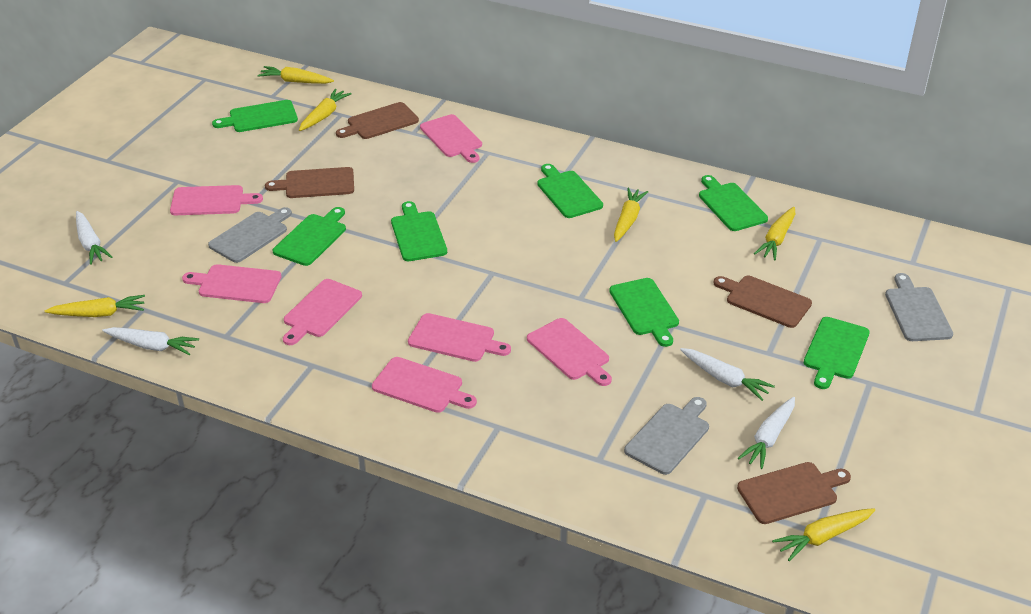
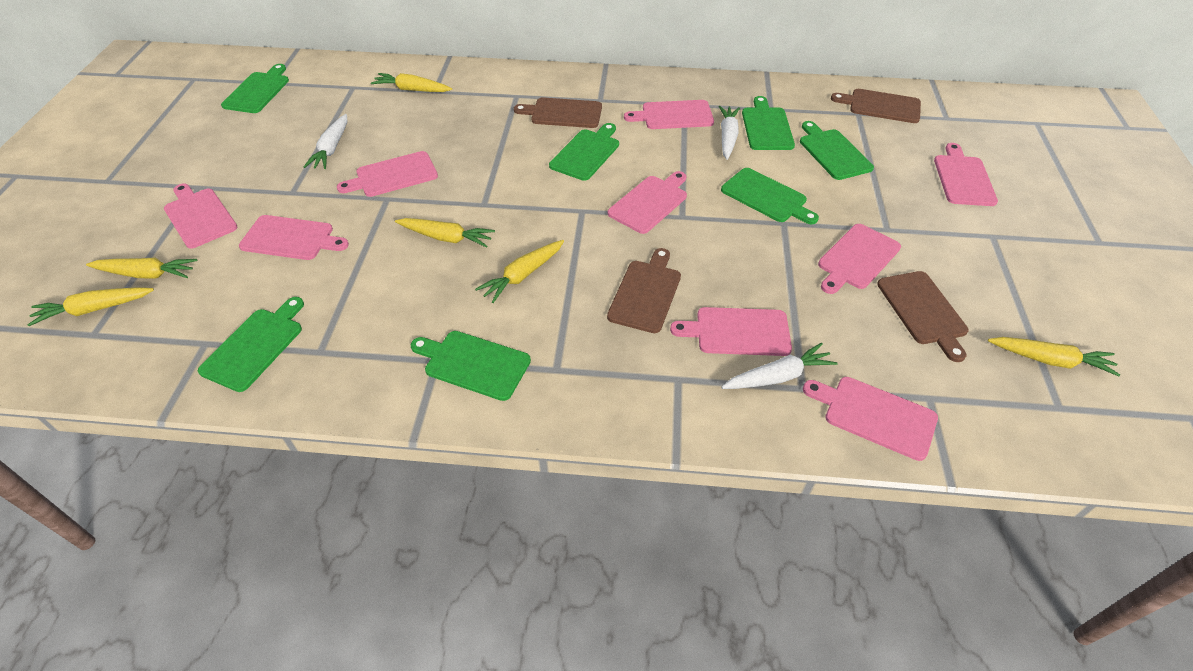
grey cutting board: 3 -> 0
pink cutting board: 7 -> 9
white carrot: 4 -> 3

